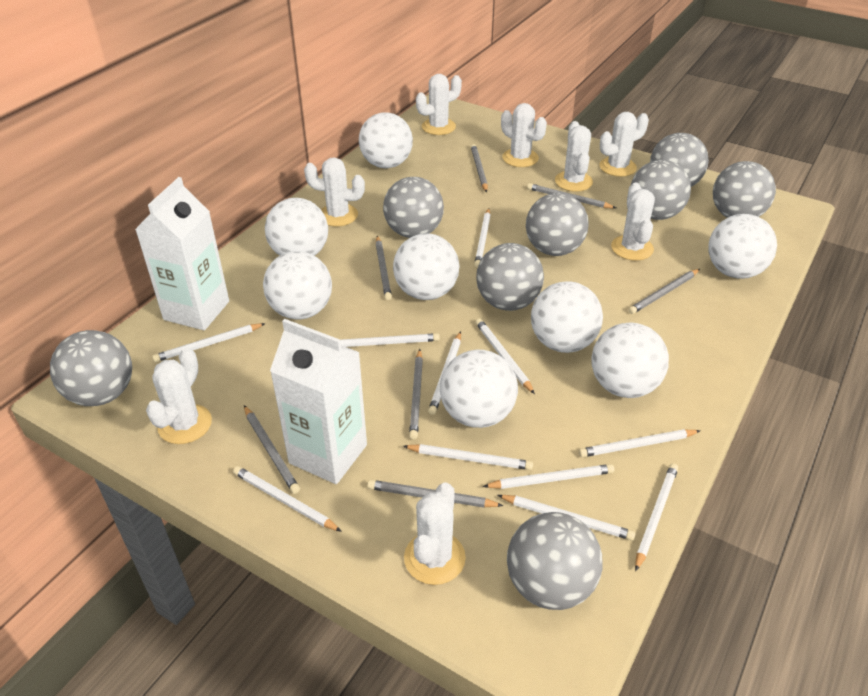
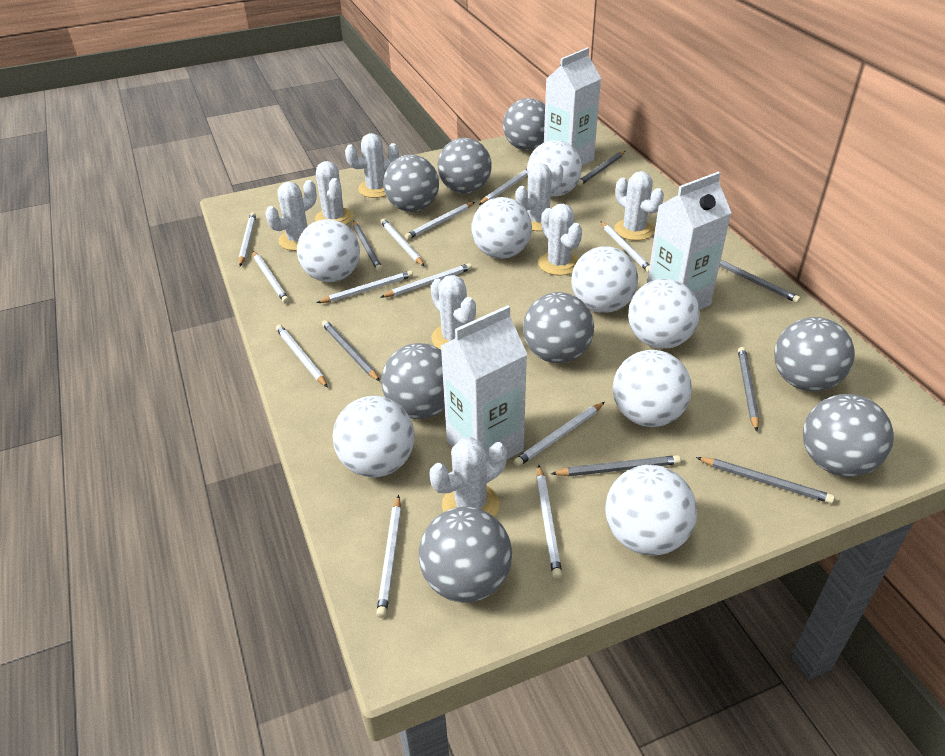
white carton: 2 -> 3
white pencil: 11 -> 12

